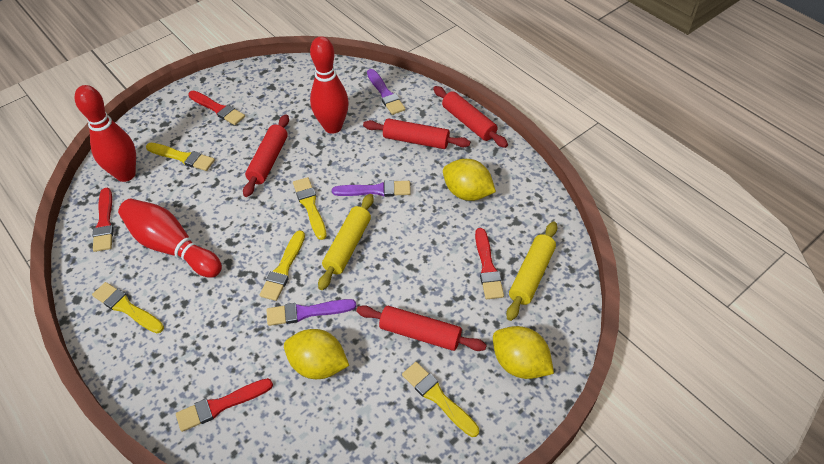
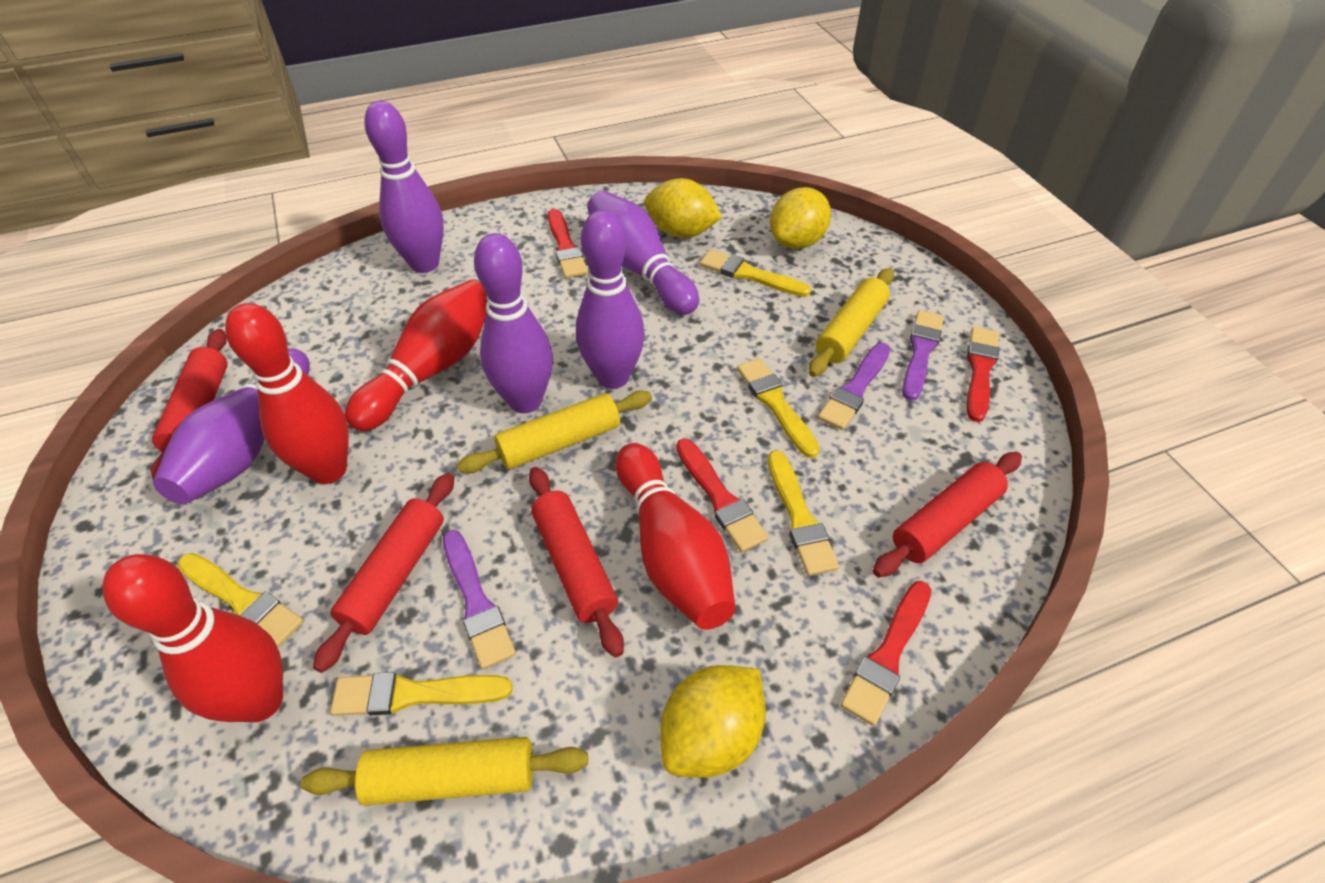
purple bowling pin: 0 -> 5
red bowling pin: 3 -> 4
yellow rolling pin: 2 -> 3

